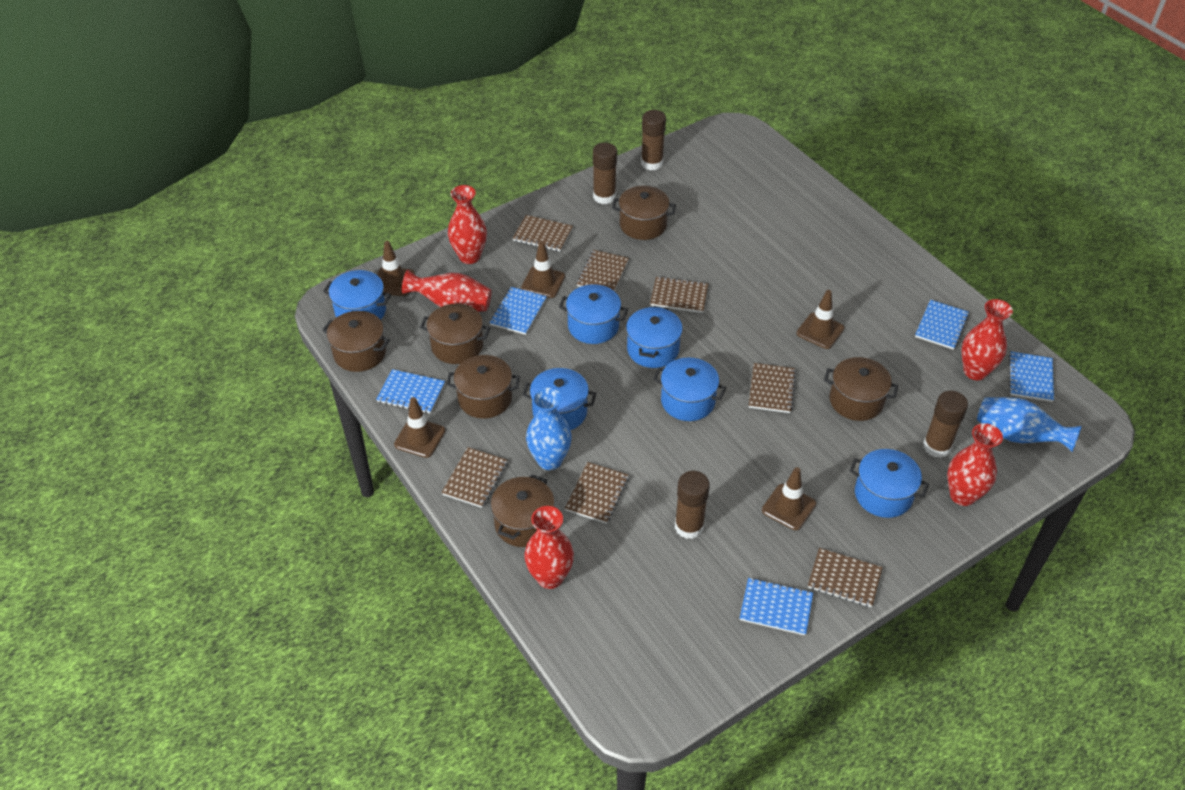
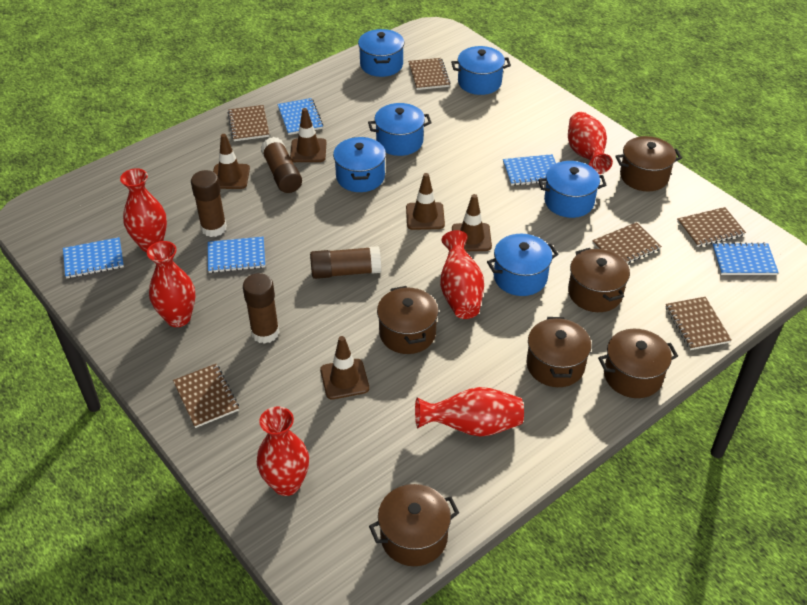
blue vase: 2 -> 0
brown notebook: 7 -> 6
red vase: 5 -> 6

